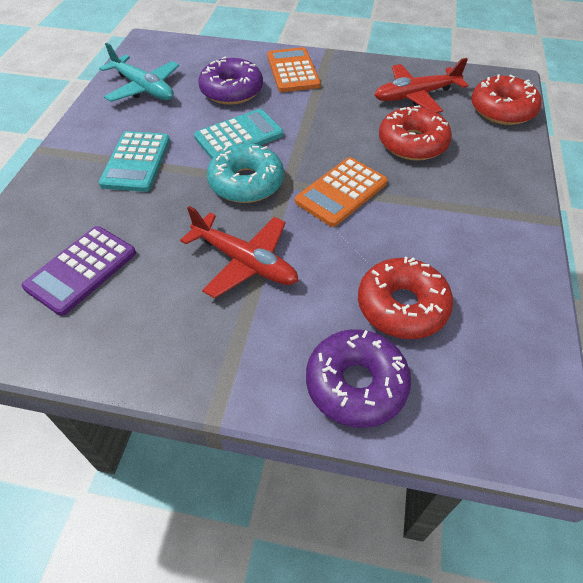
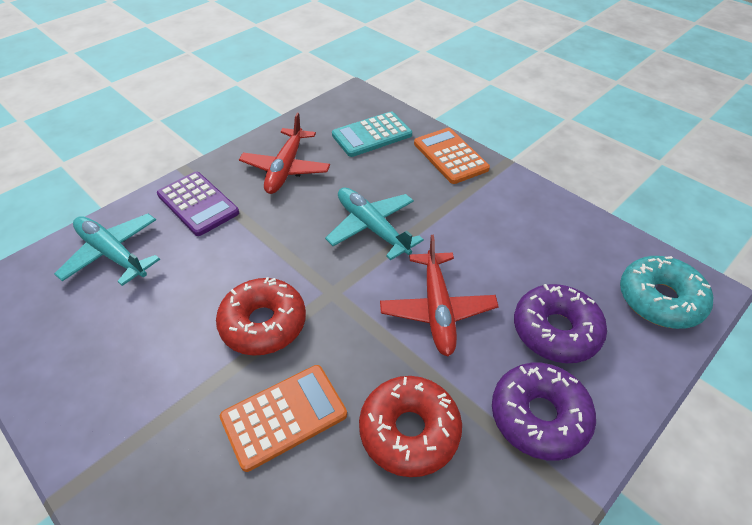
red donut: 3 -> 2
turquoise calculator: 2 -> 1
turquoise plane: 1 -> 2

